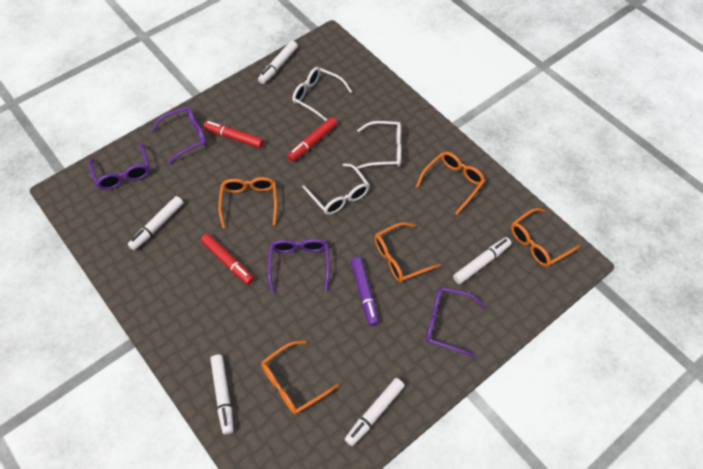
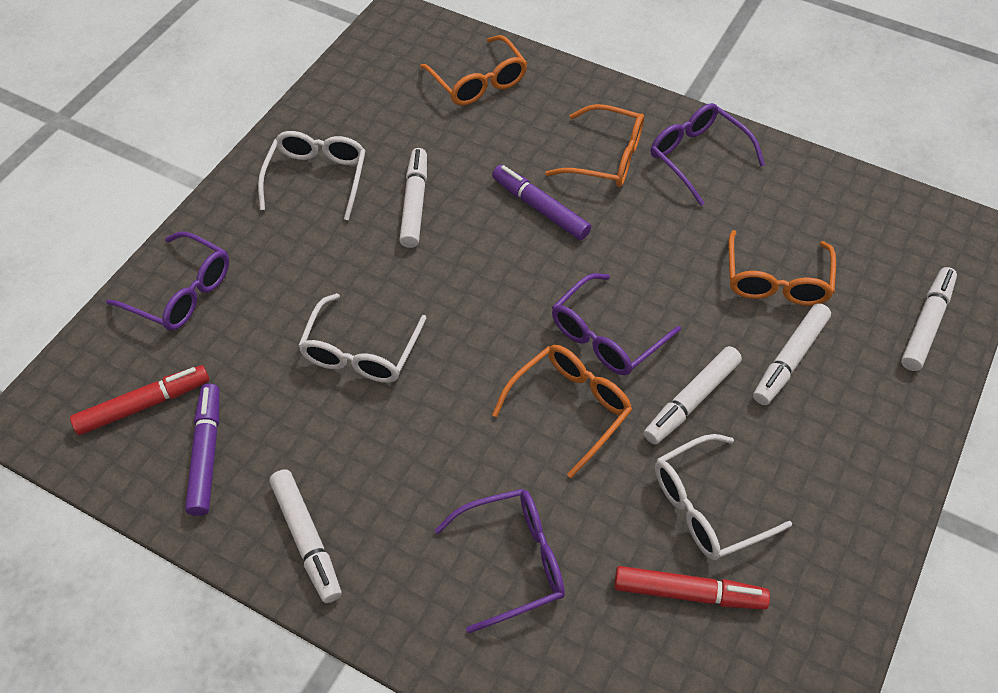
orange glasses: 5 -> 4
purple marker: 1 -> 2
red marker: 3 -> 2

